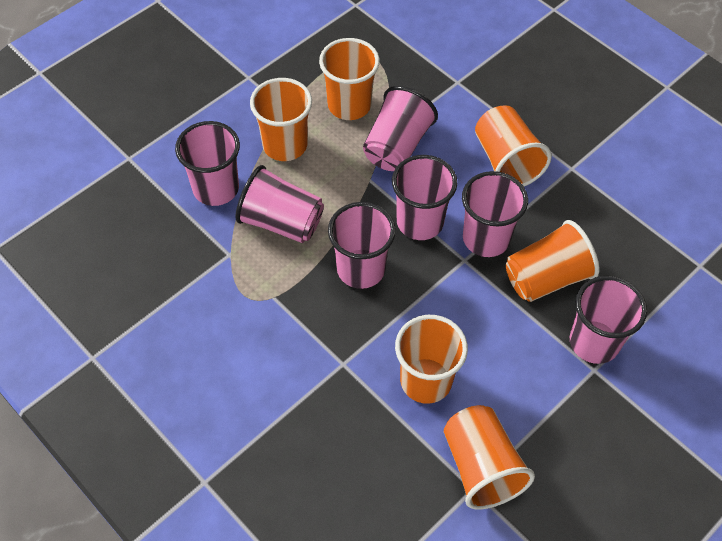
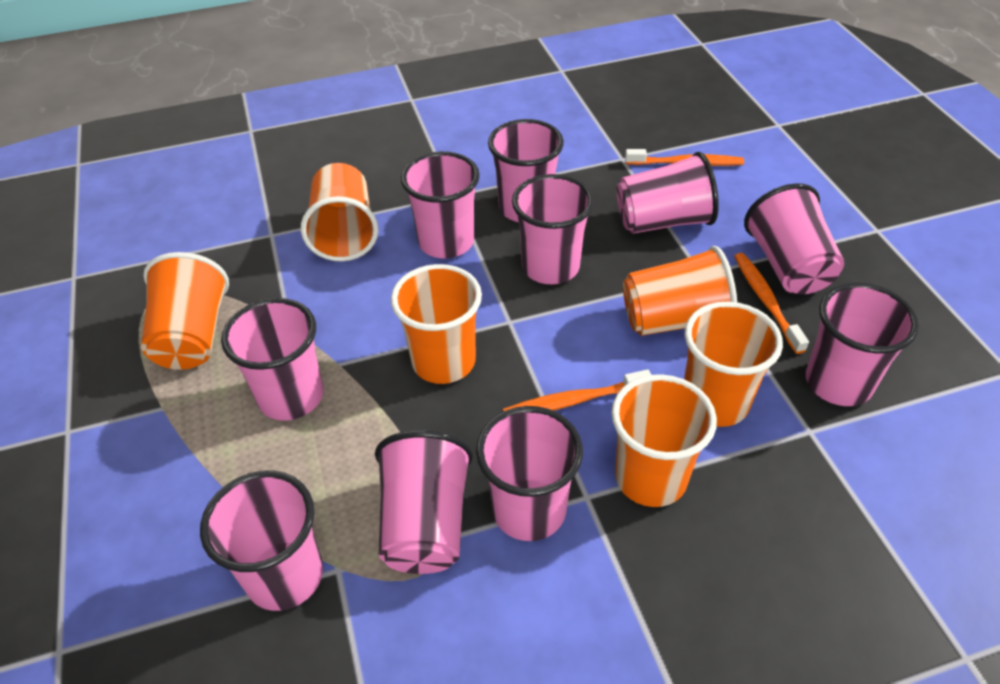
orange toothbrush: 0 -> 3
pink cup: 7 -> 10

